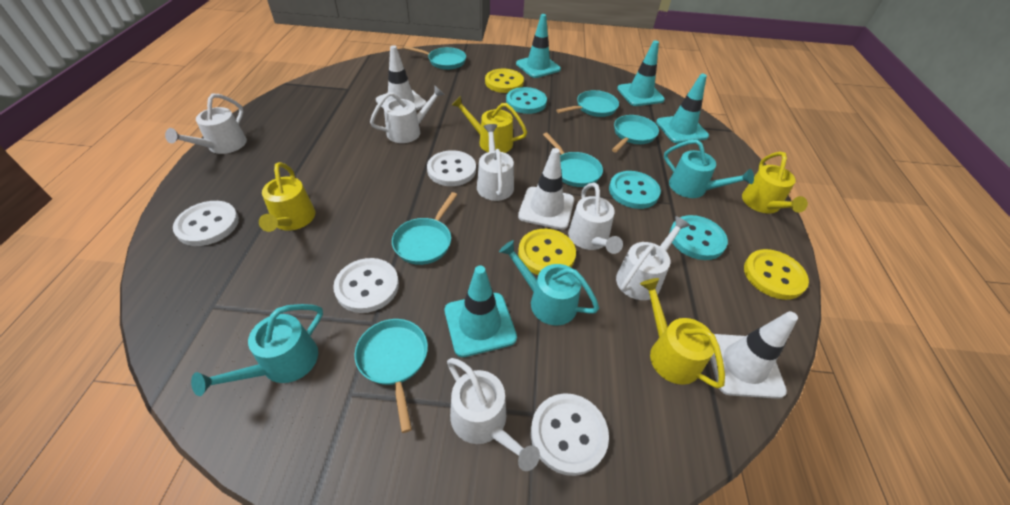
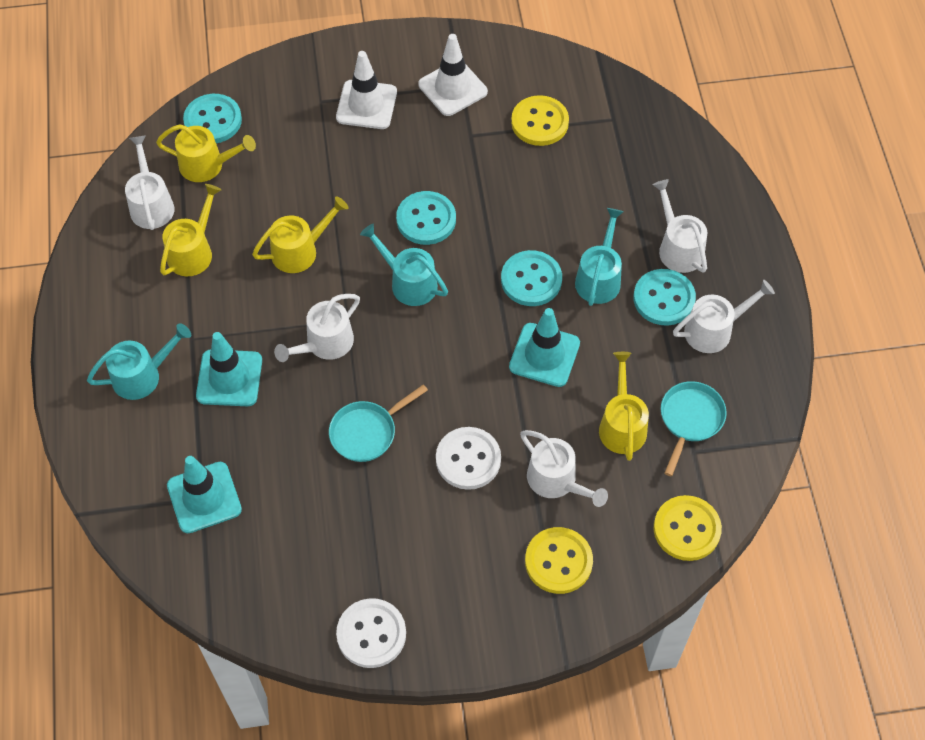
turquoise button: 3 -> 4
turquoise pan: 6 -> 2
turquoise traffic cone: 4 -> 3
white button: 4 -> 2
white traffic cone: 3 -> 2
white watering can: 6 -> 5

